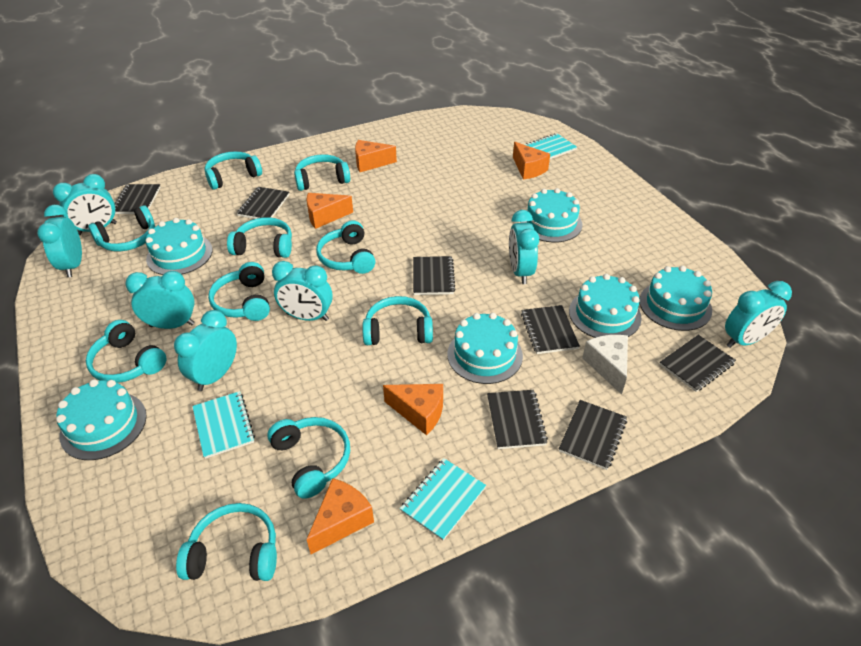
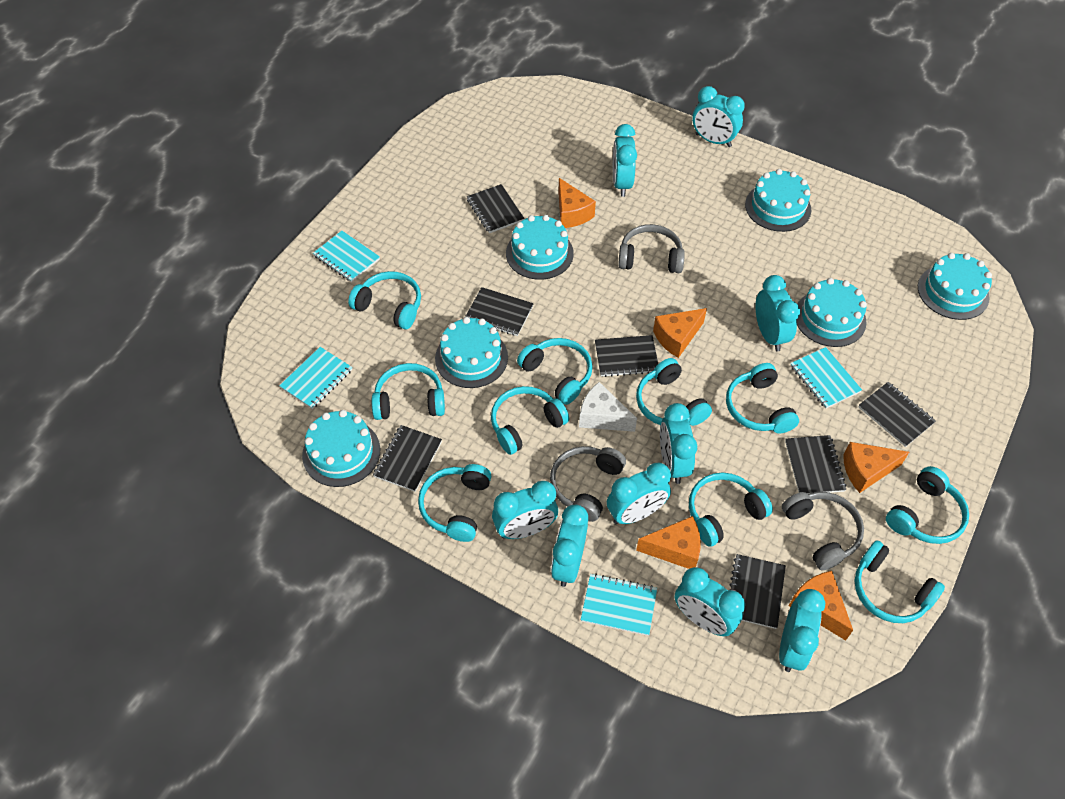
grey headphones: 0 -> 3
turquoise clock: 7 -> 9
turquoise notebook: 3 -> 4

